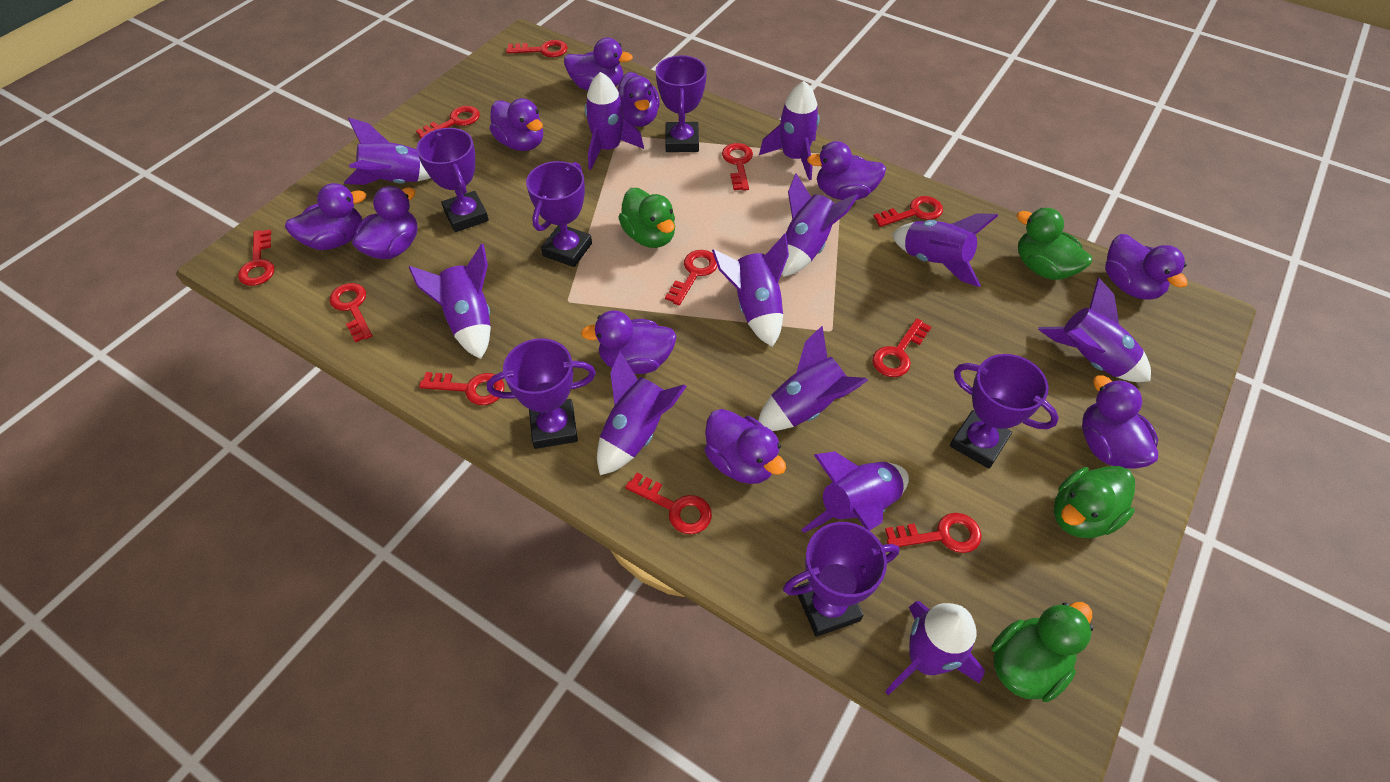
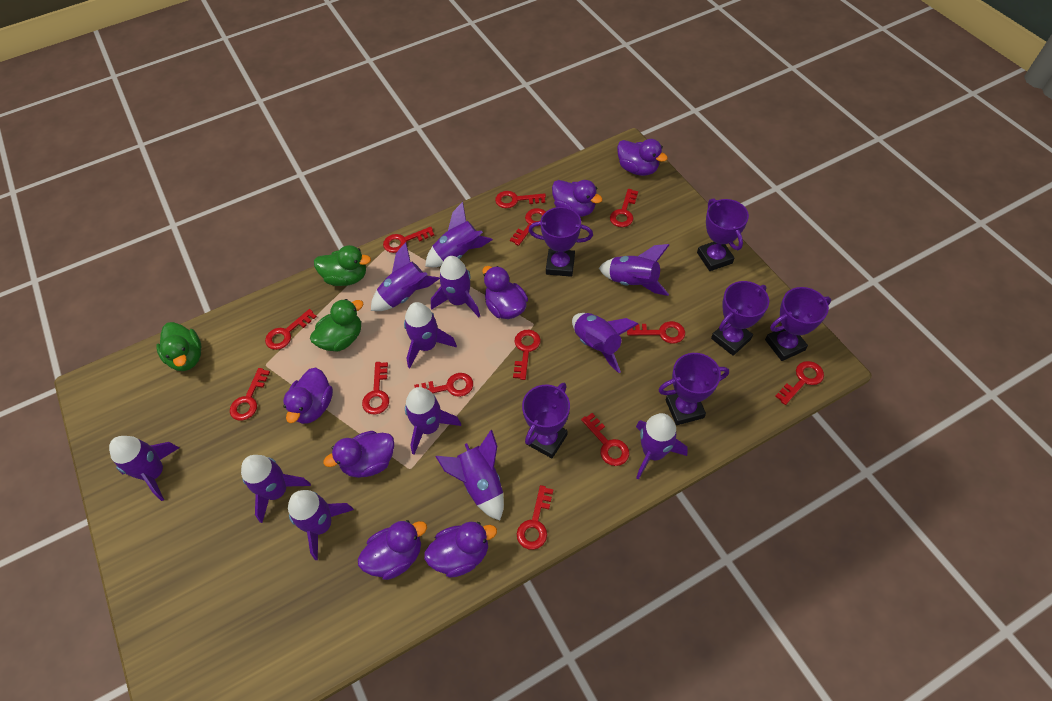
green duck: 4 -> 3
purple duck: 10 -> 7
red key: 11 -> 13

